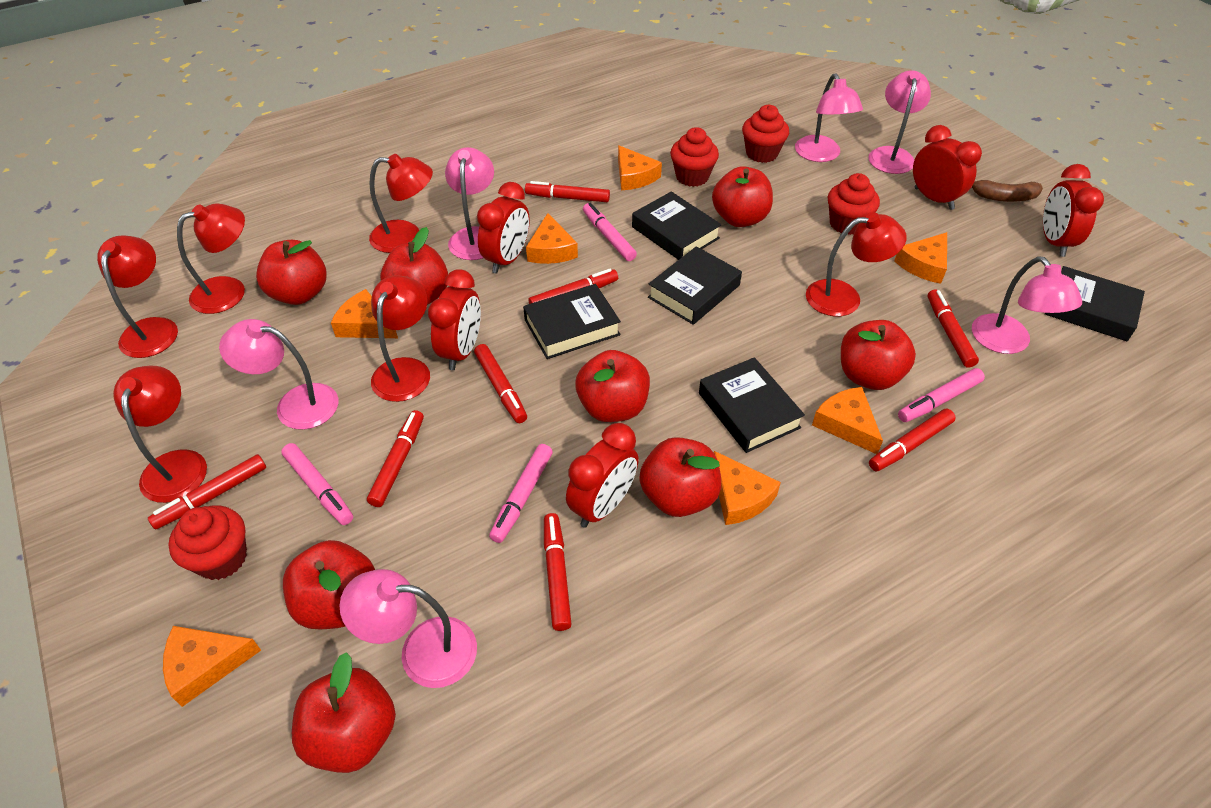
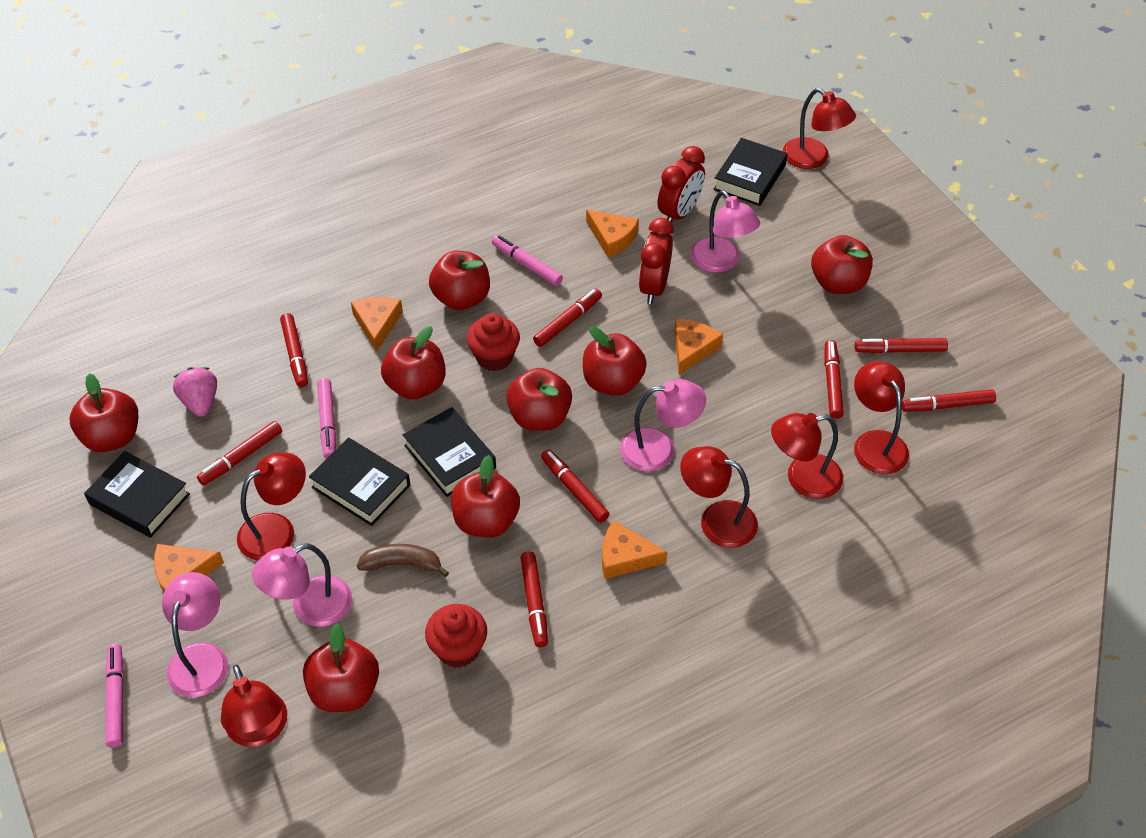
black book: 5 -> 4
orange cheese: 7 -> 5
pink lamp: 6 -> 4
pink marker: 4 -> 3
pink strawberry: 0 -> 1
red clock: 5 -> 2
red cupcake: 4 -> 2

